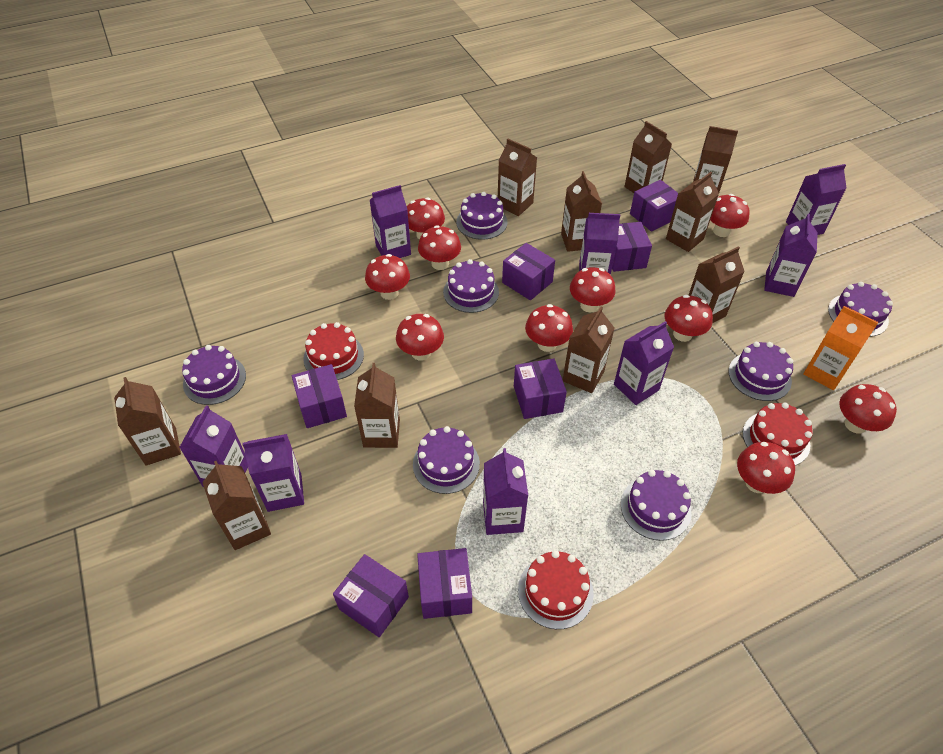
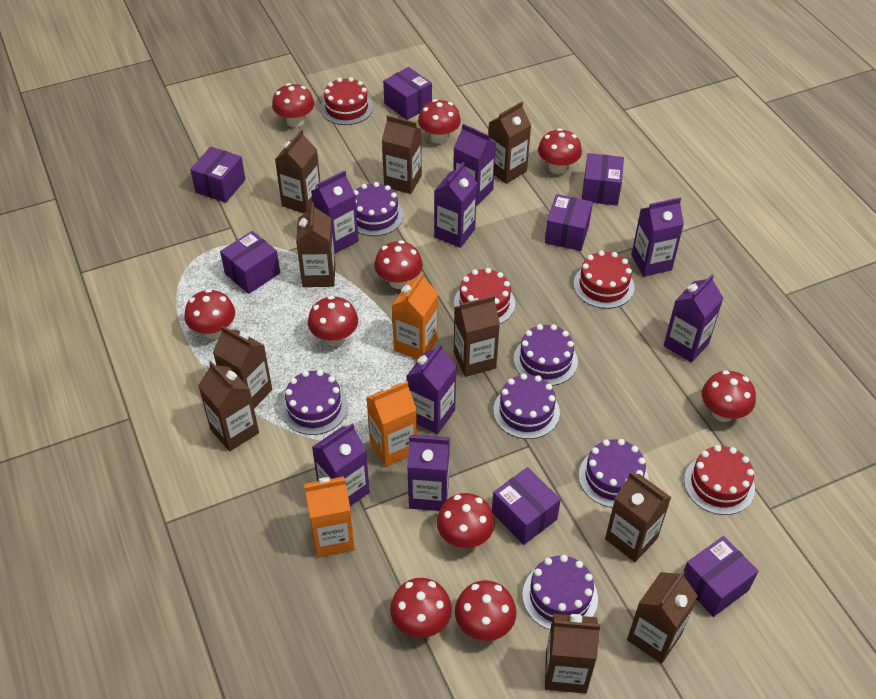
orange carton: 1 -> 3
purple cake: 7 -> 6
red cake: 3 -> 4

